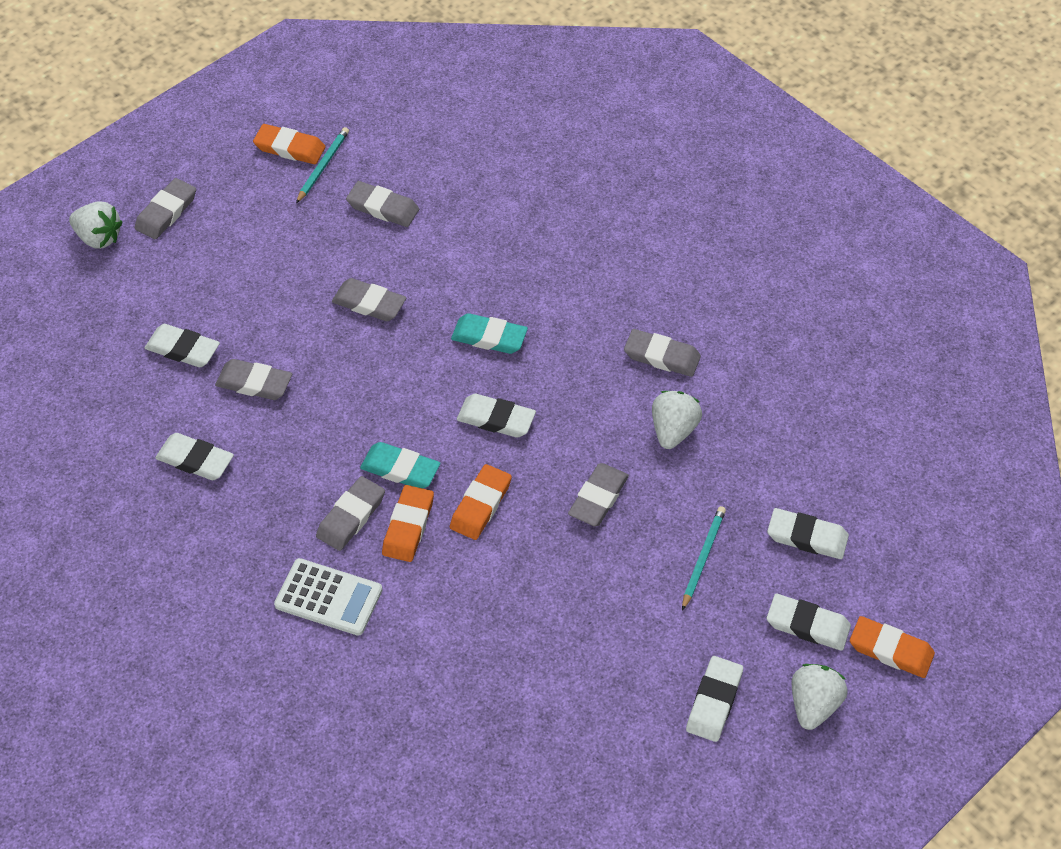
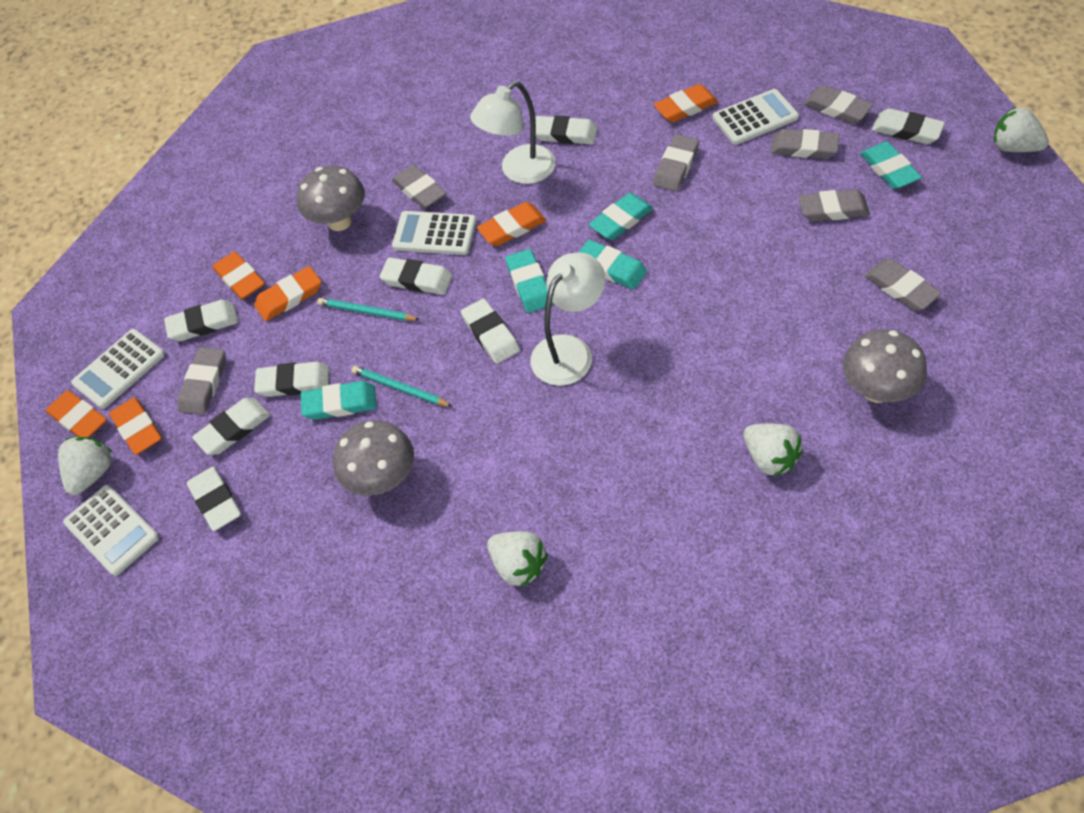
grey mushroom: 0 -> 3
orange eraser: 4 -> 6
turquoise eraser: 2 -> 5
white calculator: 1 -> 4
white eraser: 6 -> 8
white lamp: 0 -> 2
white strawberry: 3 -> 4

